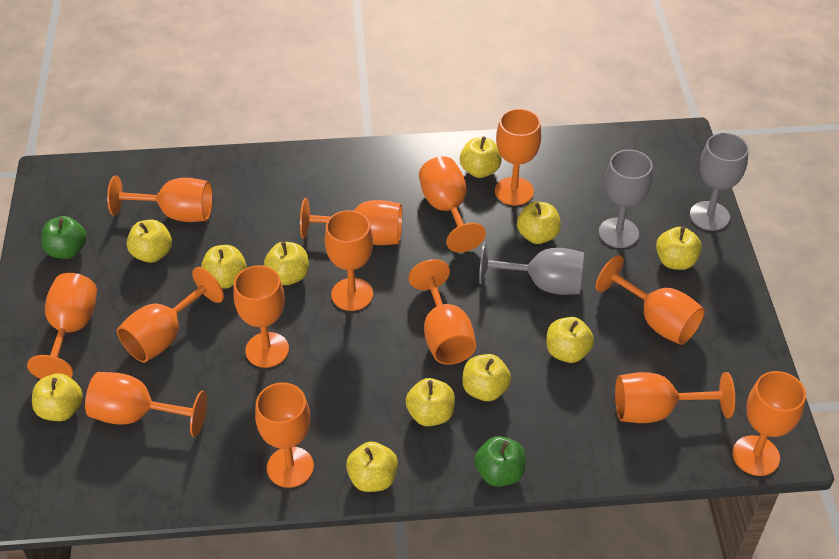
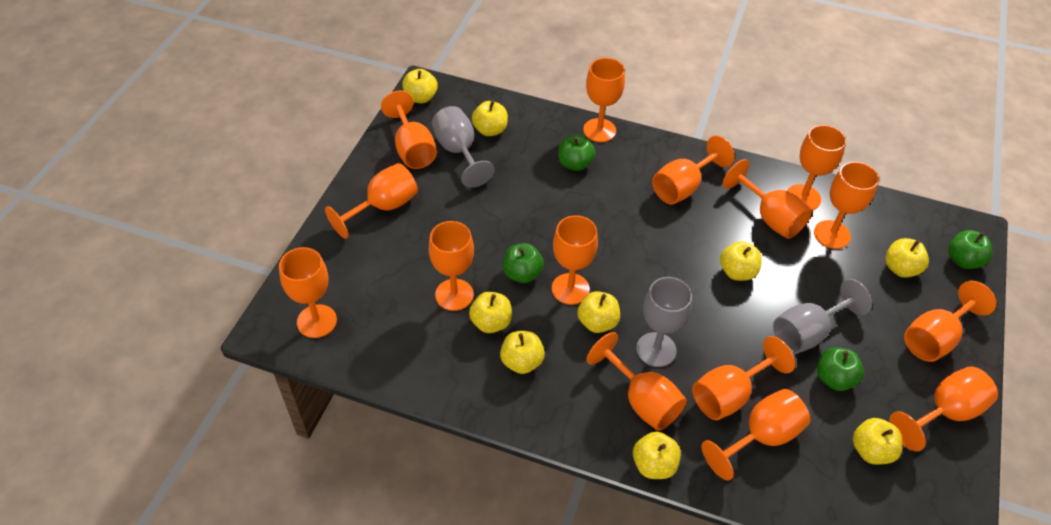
green apple: 2 -> 4
orange goblet: 14 -> 15
yellow apple: 11 -> 9

